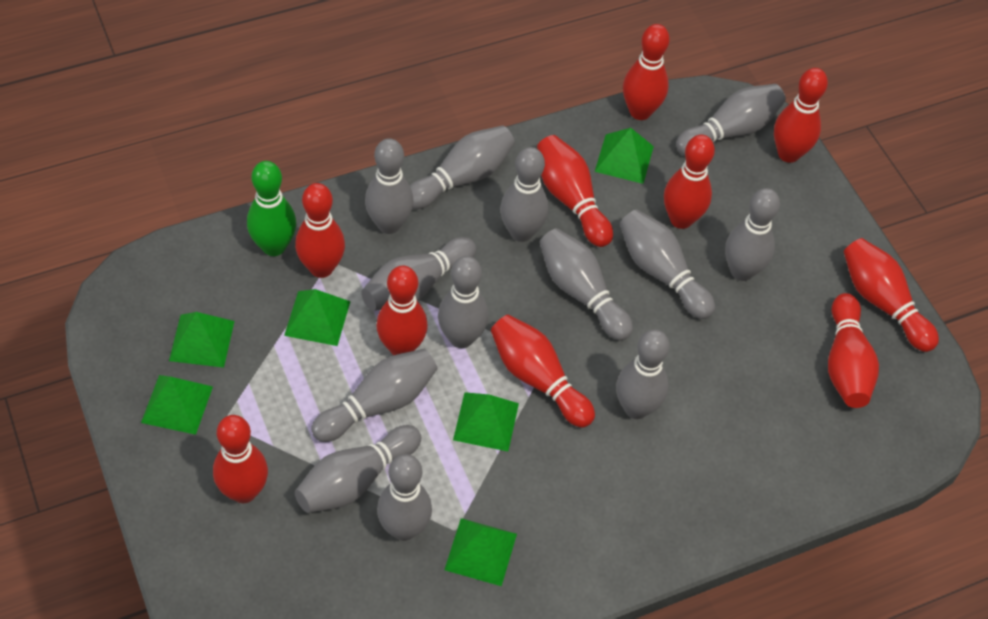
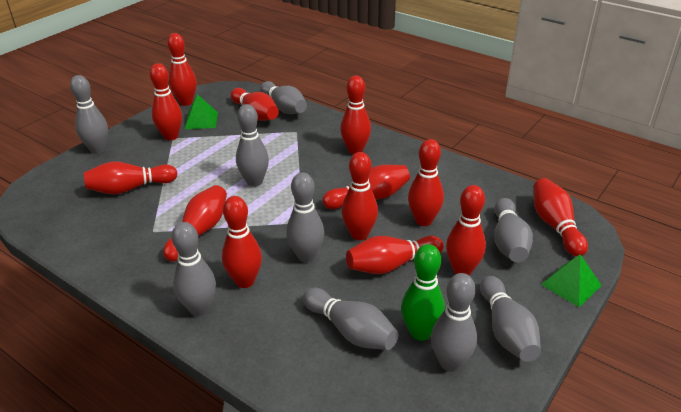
green pyramid: 6 -> 2
grey bowling pin: 13 -> 9
red bowling pin: 10 -> 13

